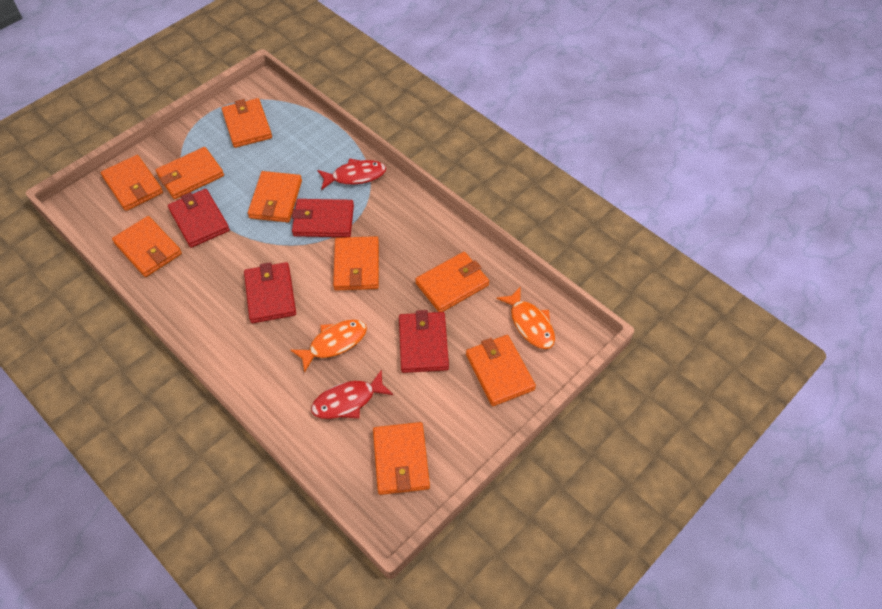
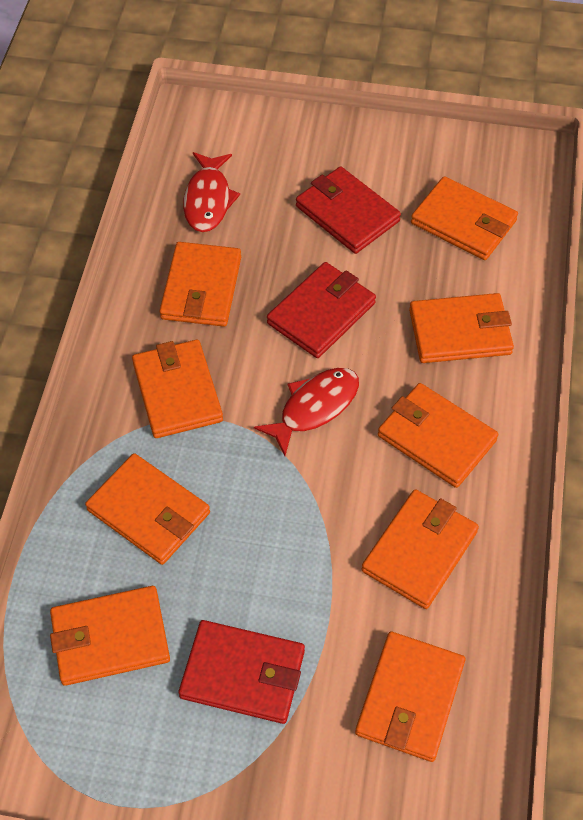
orange fish: 2 -> 0
red wallet: 4 -> 3

